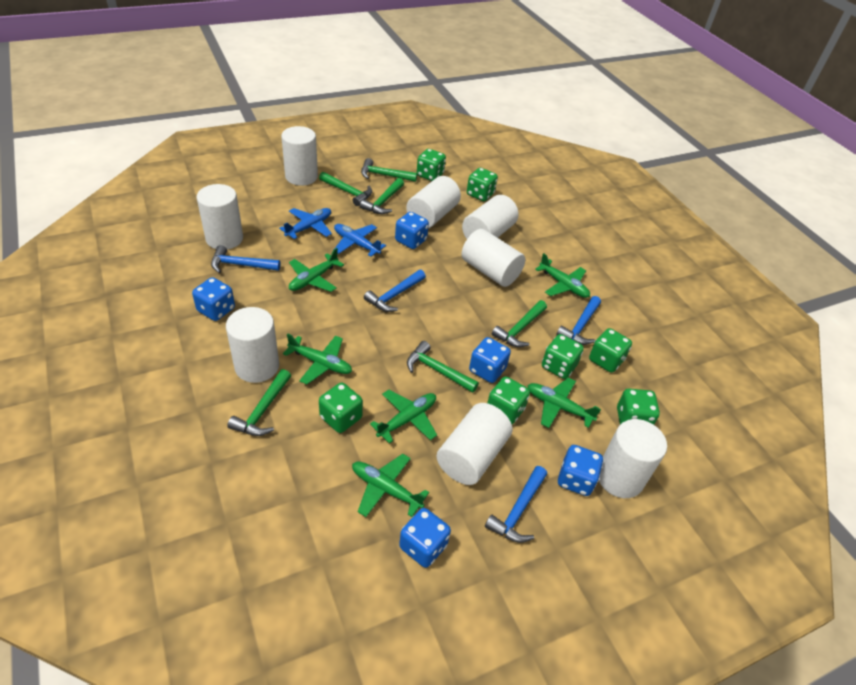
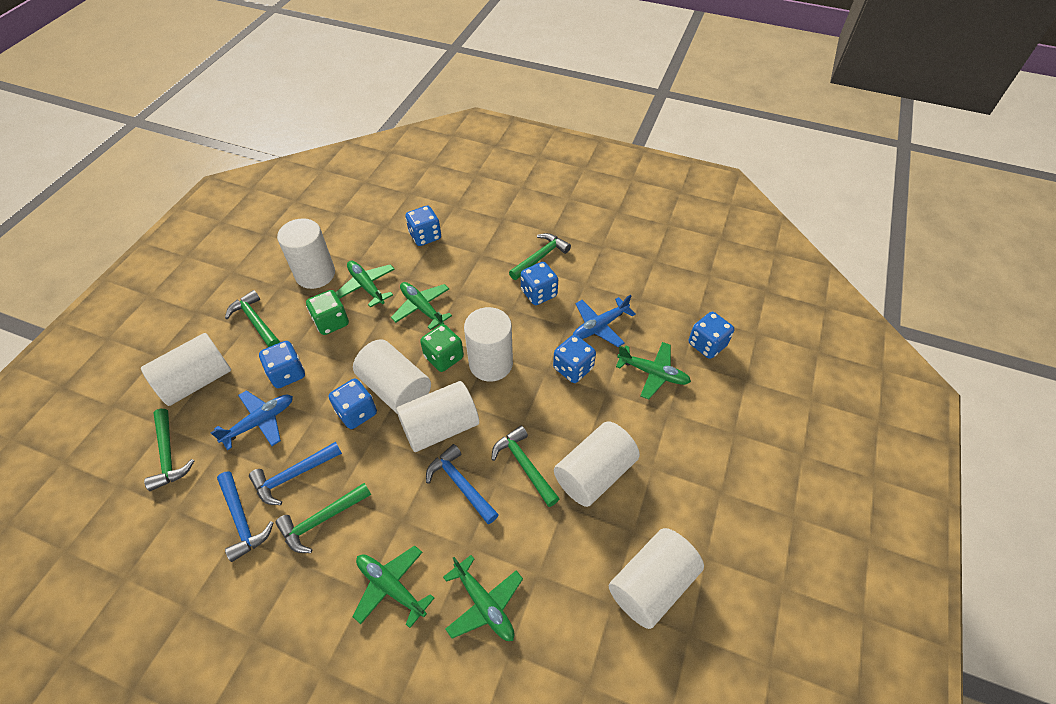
blue dice: 5 -> 6
blue hammer: 4 -> 3
green dice: 7 -> 2
green hammer: 6 -> 5
green plane: 6 -> 5
white cylinder: 8 -> 7

